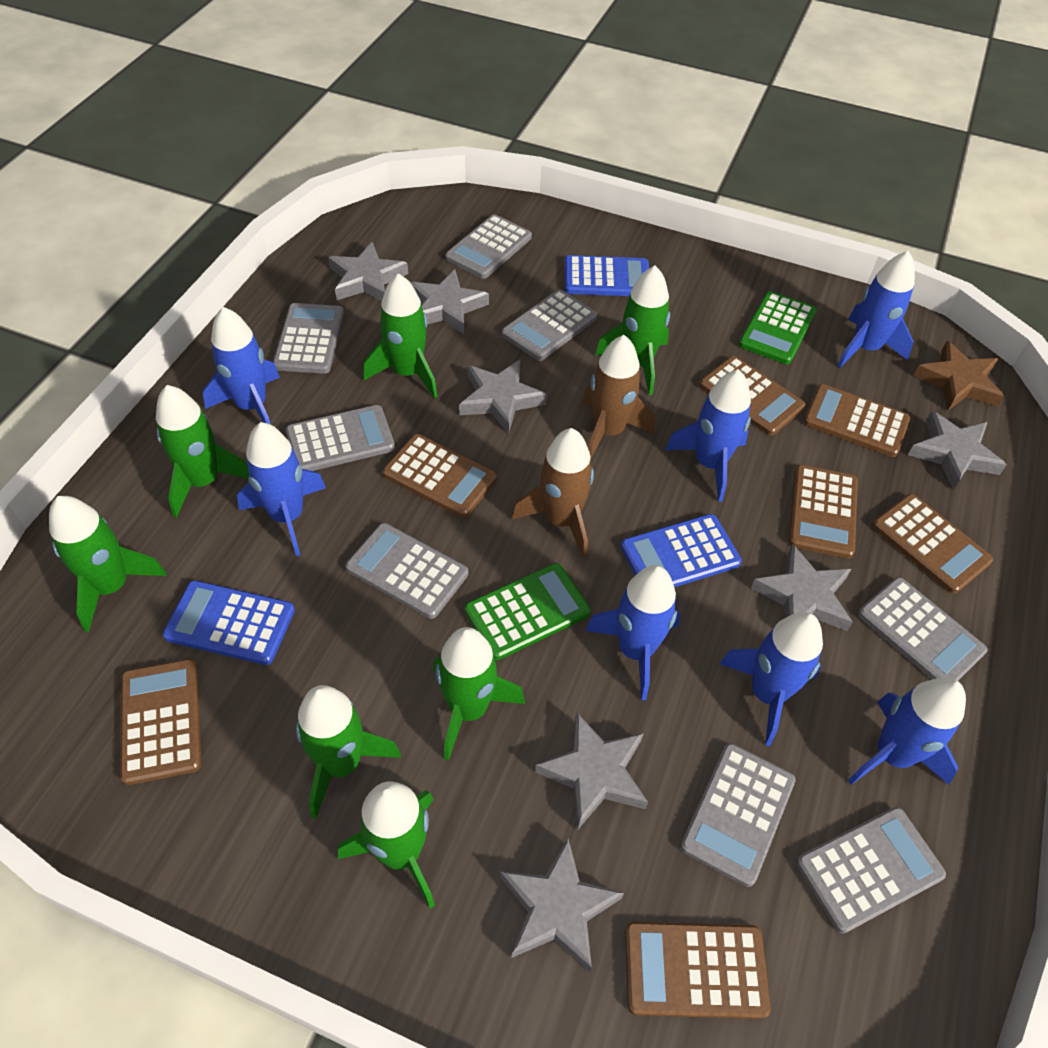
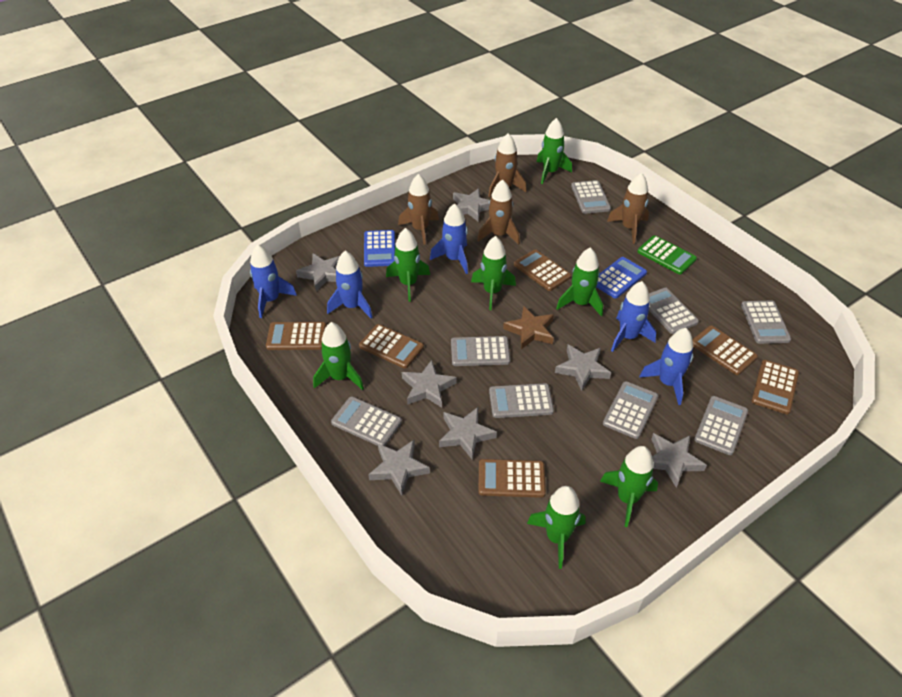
blue calculator: 3 -> 2
blue rocket: 7 -> 5
brown calculator: 7 -> 6
brown rocket: 2 -> 4
green calculator: 2 -> 1

